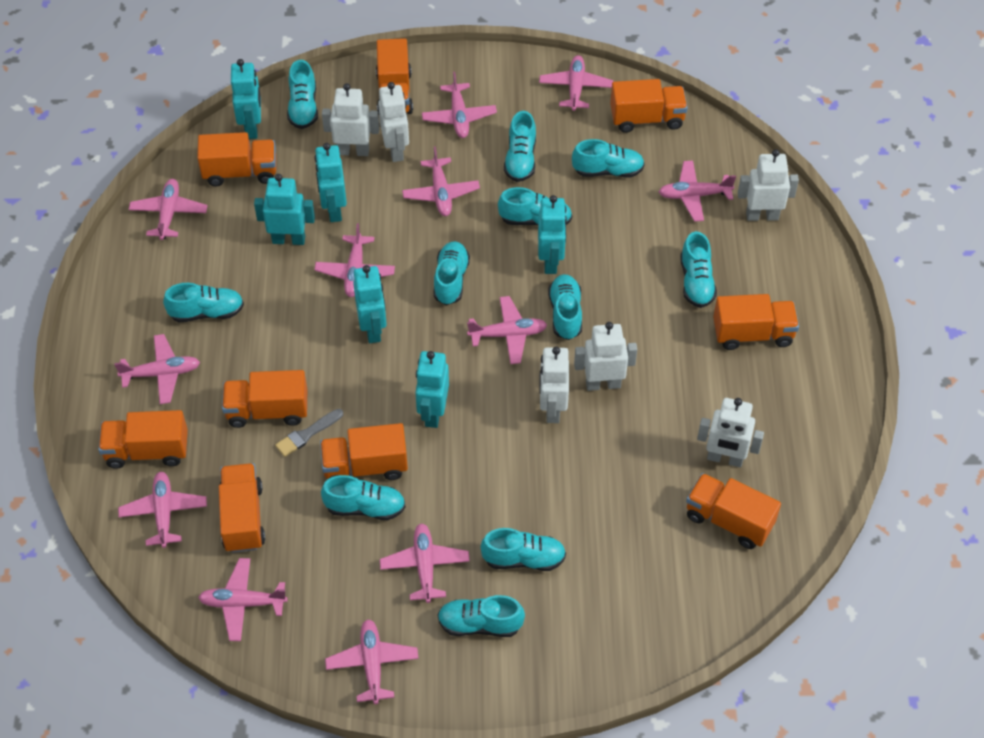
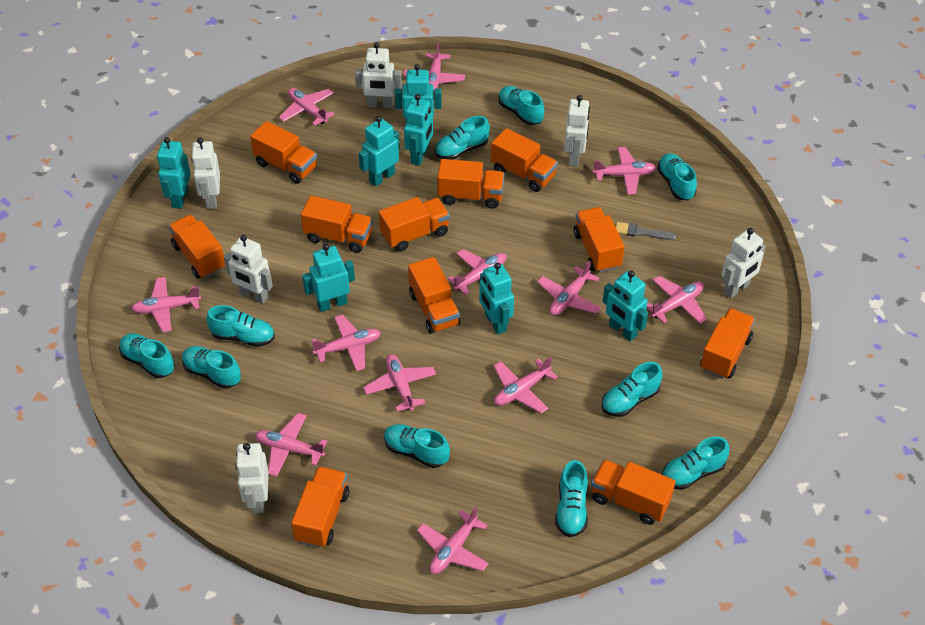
orange truck: 9 -> 11
turquoise robot: 6 -> 7
turquoise shoe: 11 -> 10

